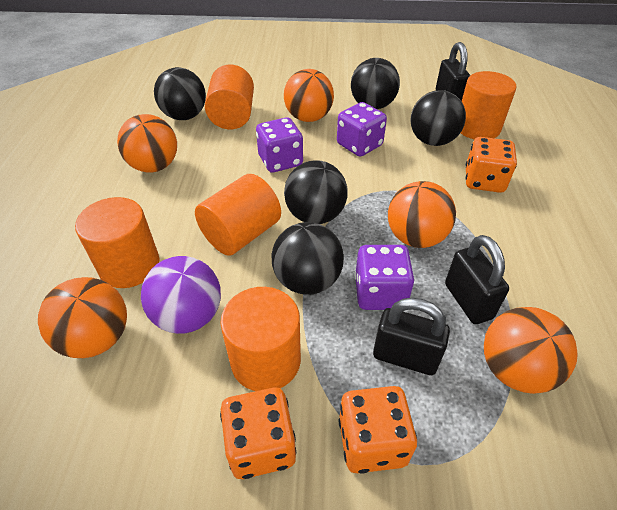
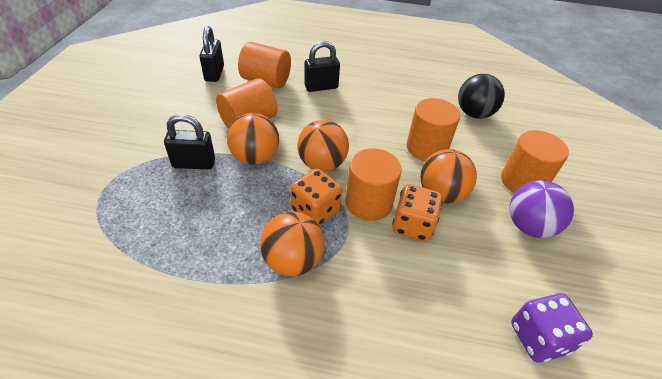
black ball: 5 -> 1
orange ball: 5 -> 4
orange dice: 3 -> 2
purple dice: 3 -> 1

